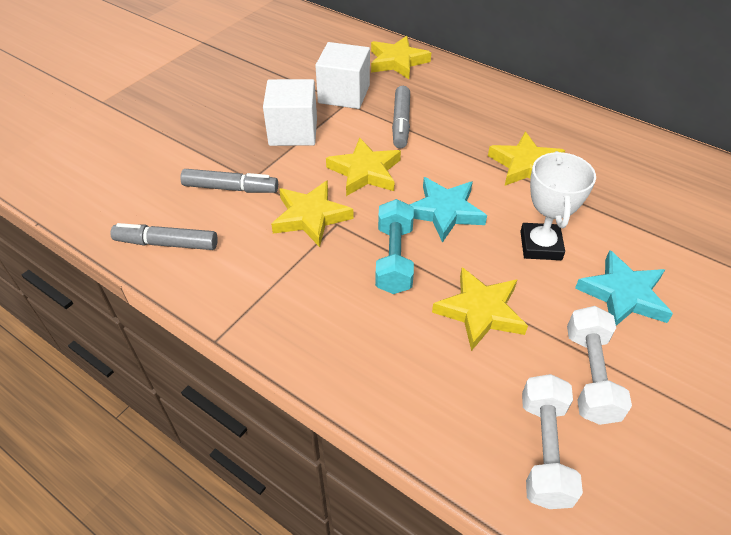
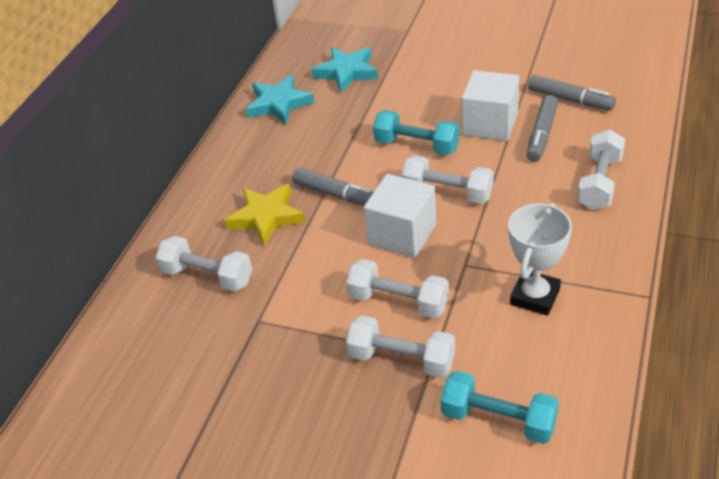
turquoise dumbbell: 1 -> 2
white dumbbell: 2 -> 5
yellow star: 5 -> 1

